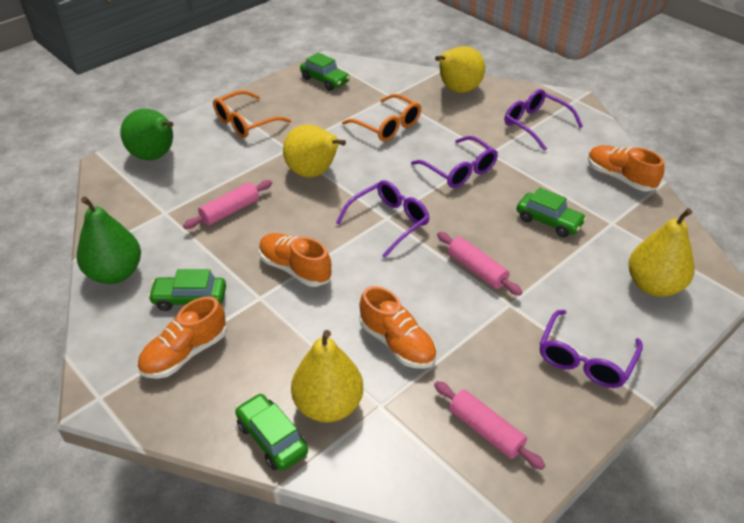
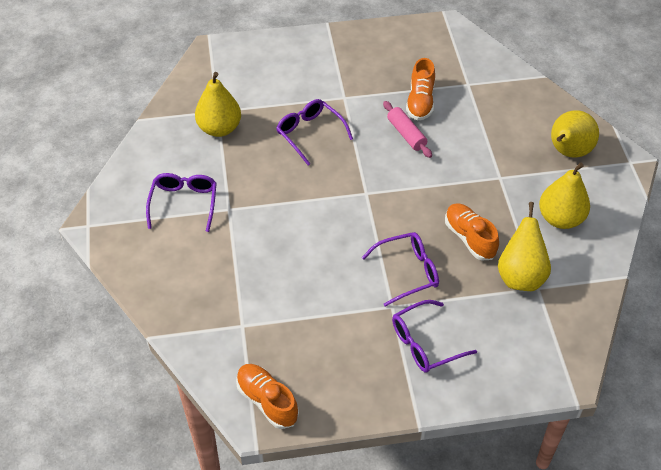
green car: 4 -> 0
green pear: 2 -> 0
orange glasses: 2 -> 0
orange shoe: 4 -> 3
pink rolling pin: 3 -> 1

